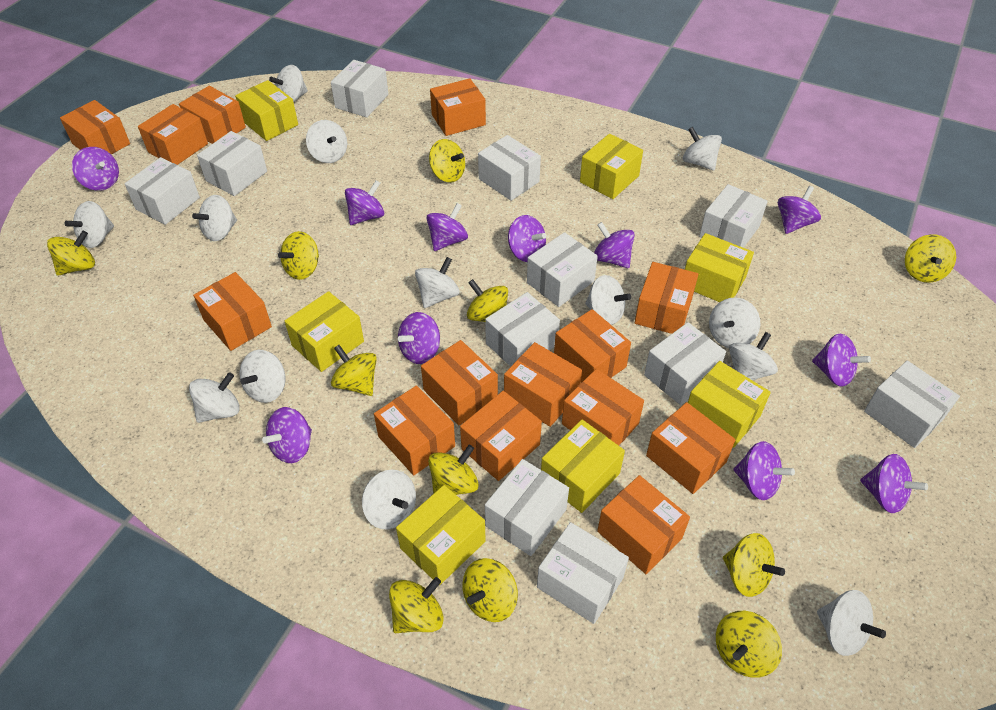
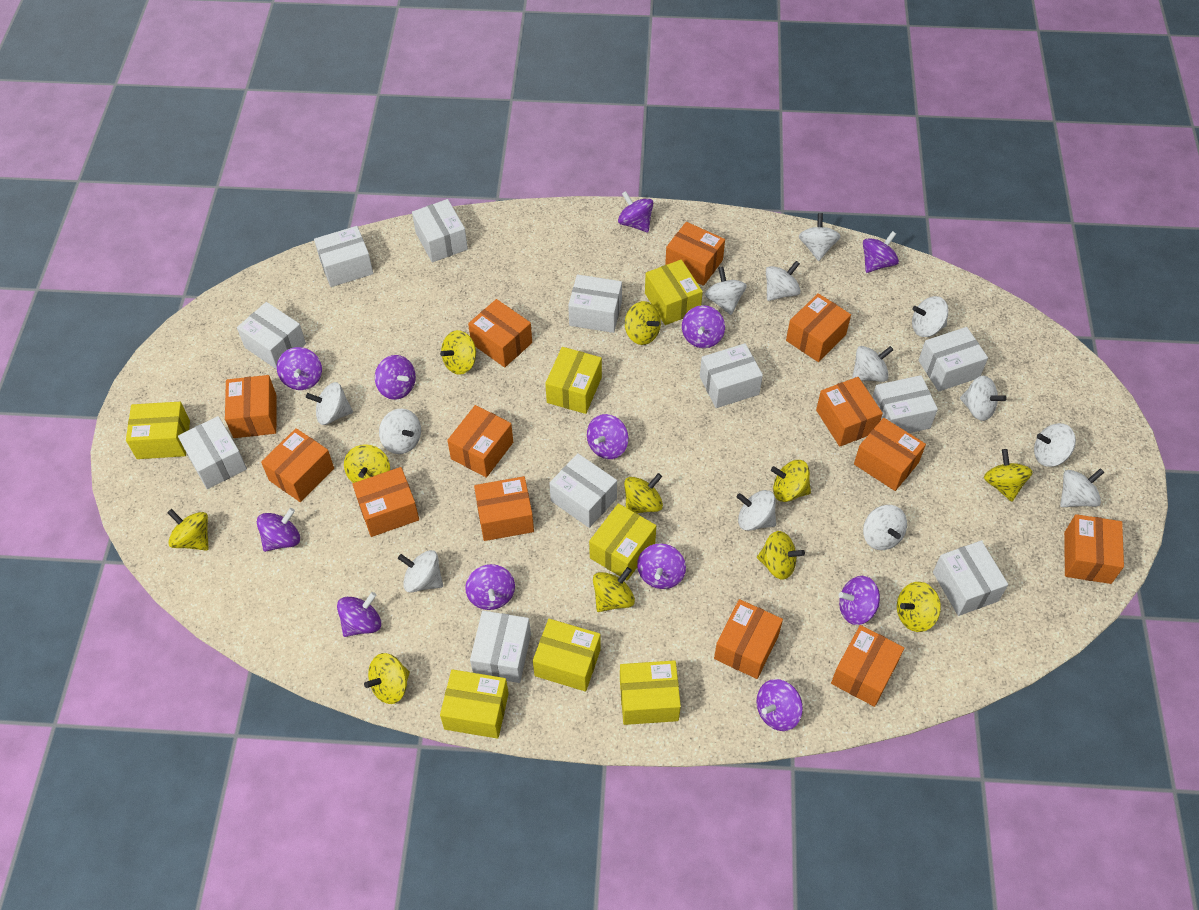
orange box: 14 -> 13
purple spinning top: 11 -> 12

